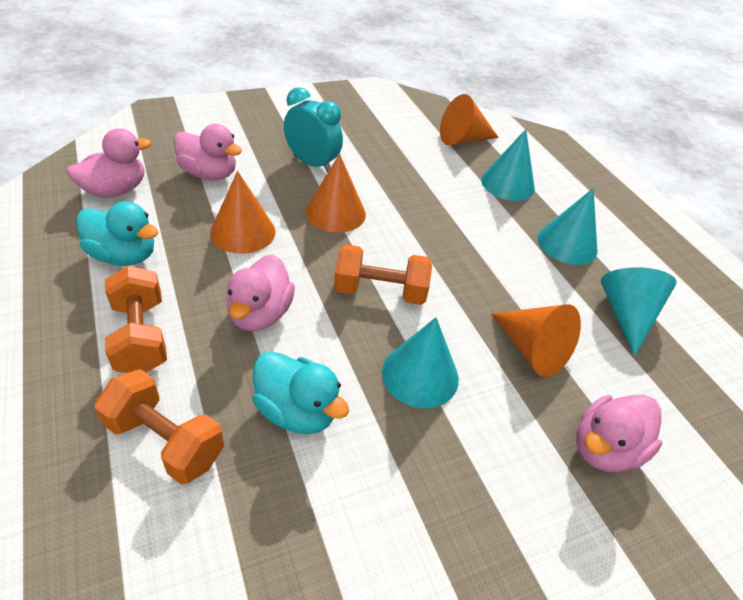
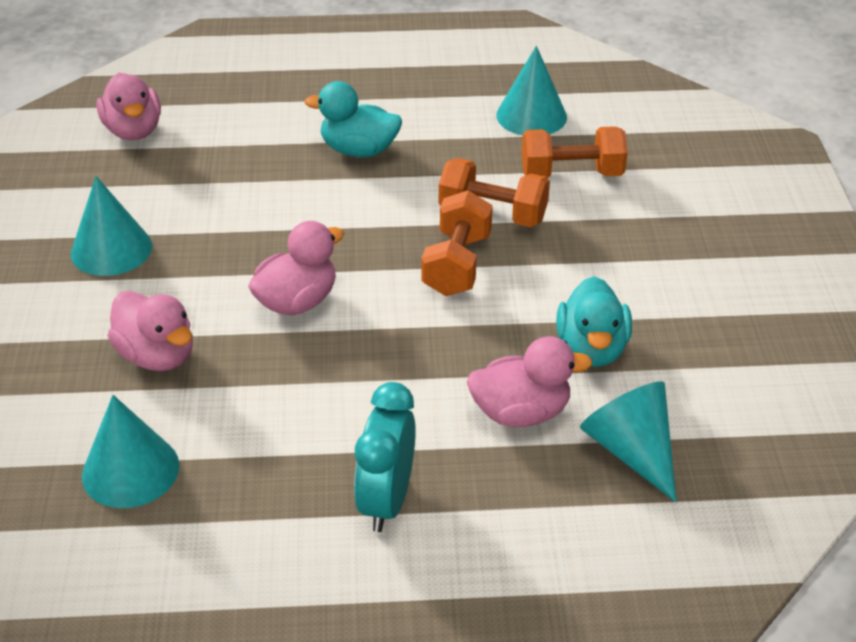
orange cone: 4 -> 0

